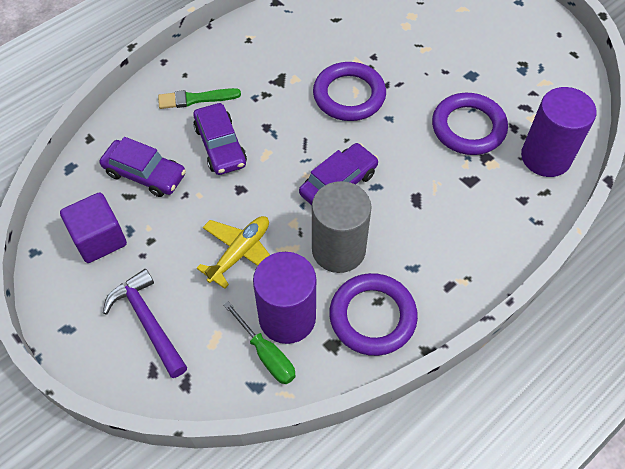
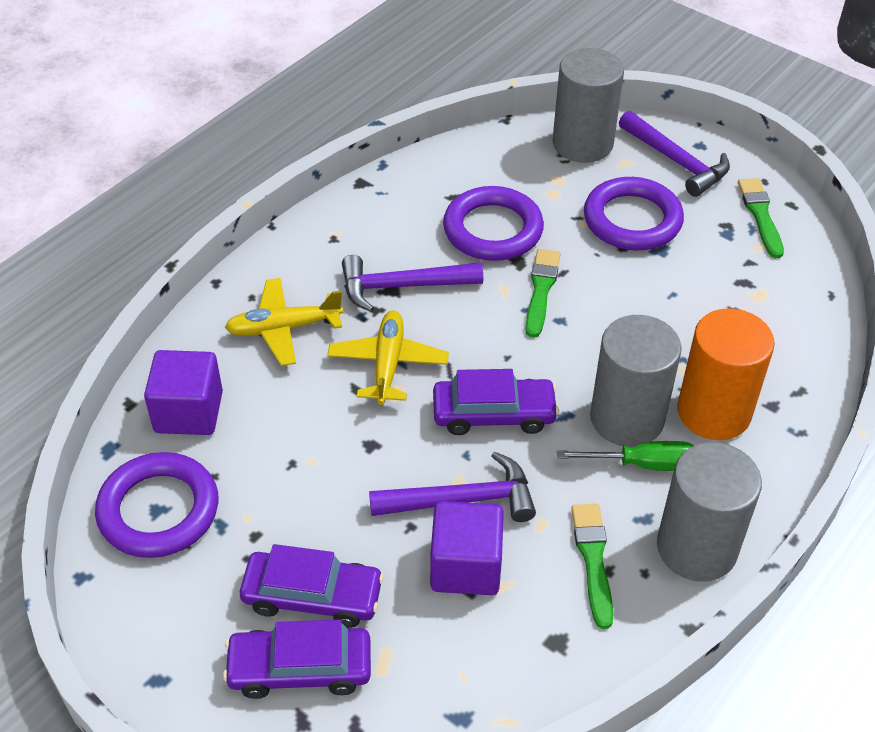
green brush: 1 -> 3
grey cylinder: 1 -> 3
orange cylinder: 0 -> 1
purple cube: 1 -> 2
purple cylinder: 2 -> 0
purple hammer: 1 -> 3
yellow plane: 1 -> 2

